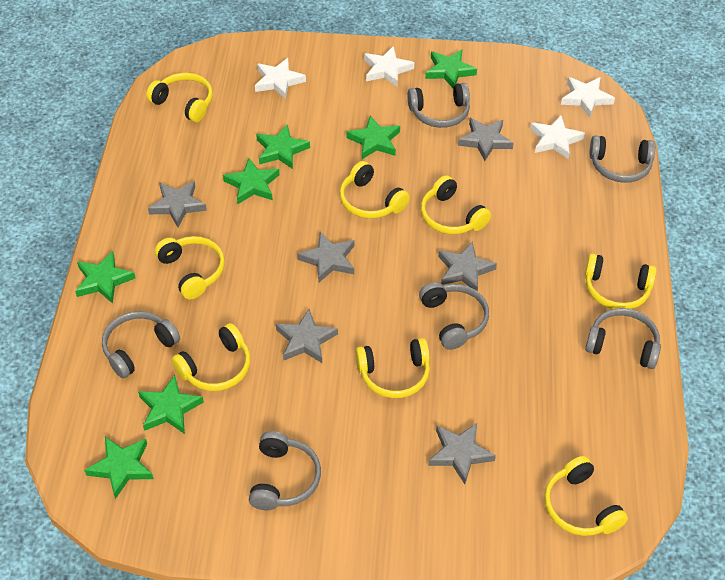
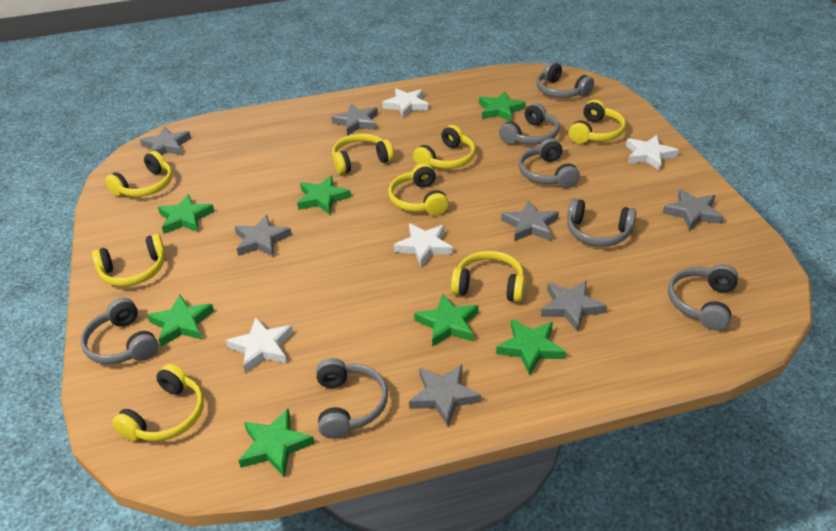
grey headphones: 6 -> 7
grey star: 6 -> 7

